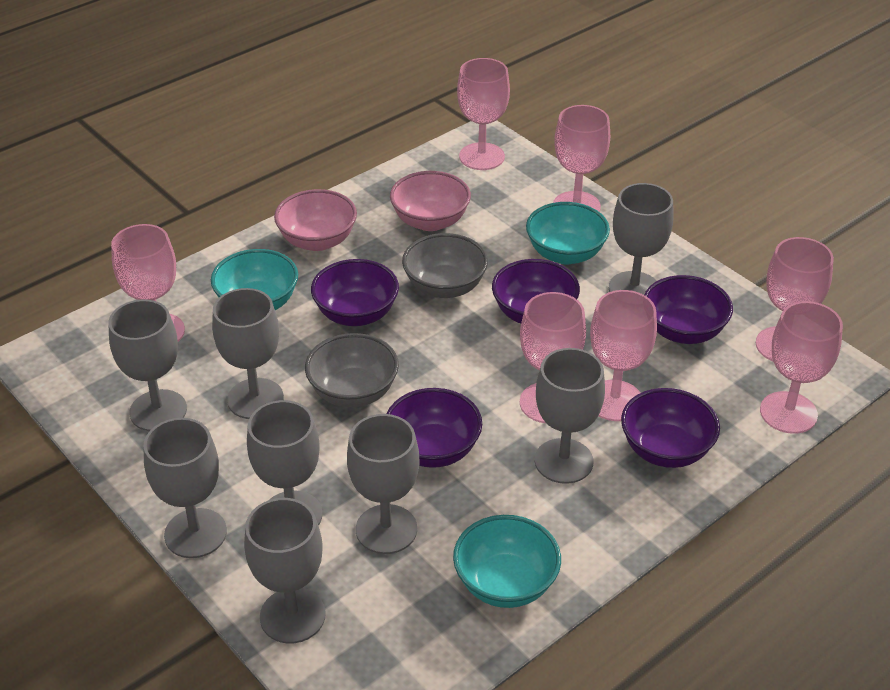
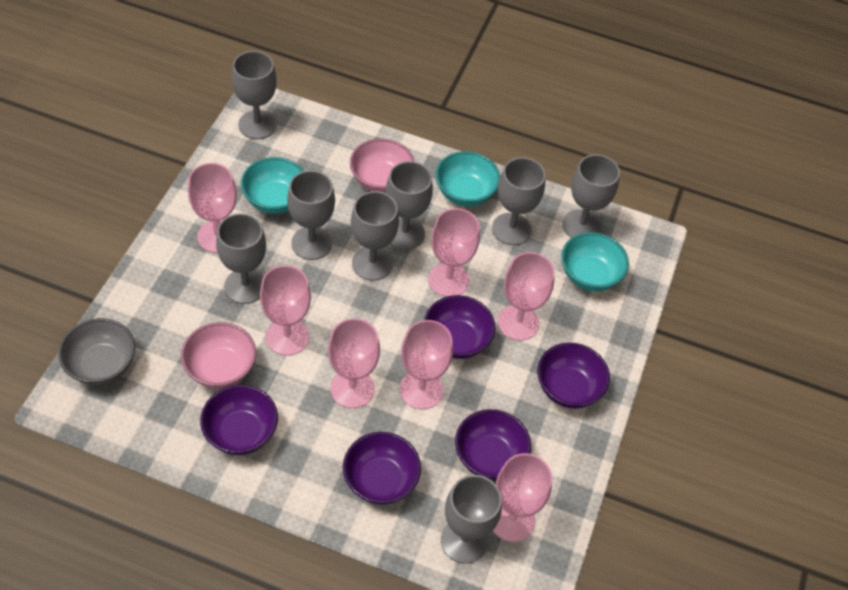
grey bowl: 2 -> 1

